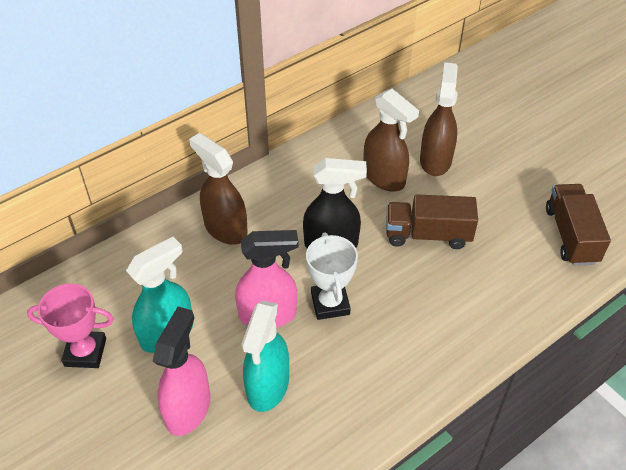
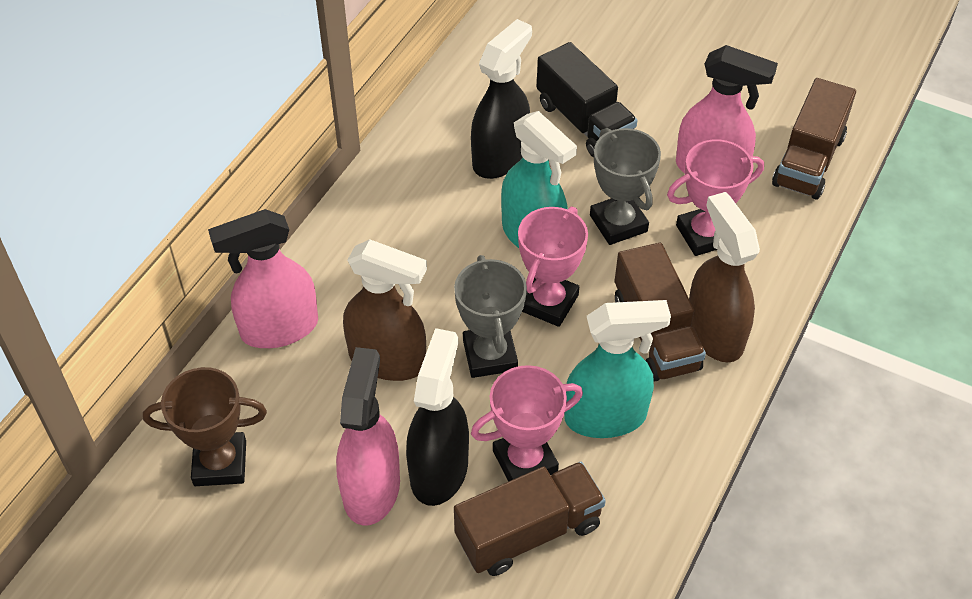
black spray bottle: 1 -> 2
black truck: 0 -> 1
brown spray bottle: 3 -> 2
brown trophy: 0 -> 1
brown truck: 2 -> 3
grey trophy: 0 -> 2
pink spray bottle: 2 -> 3
pink trophy: 1 -> 3
white trophy: 1 -> 0

